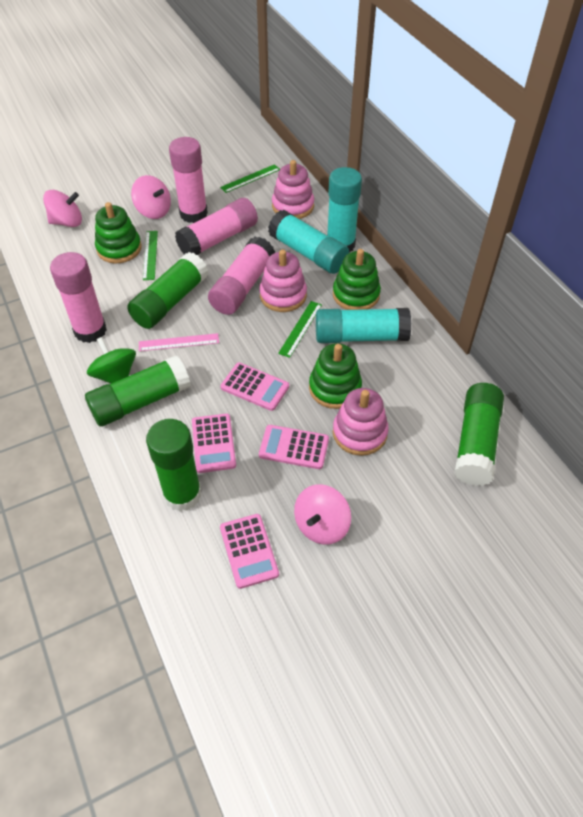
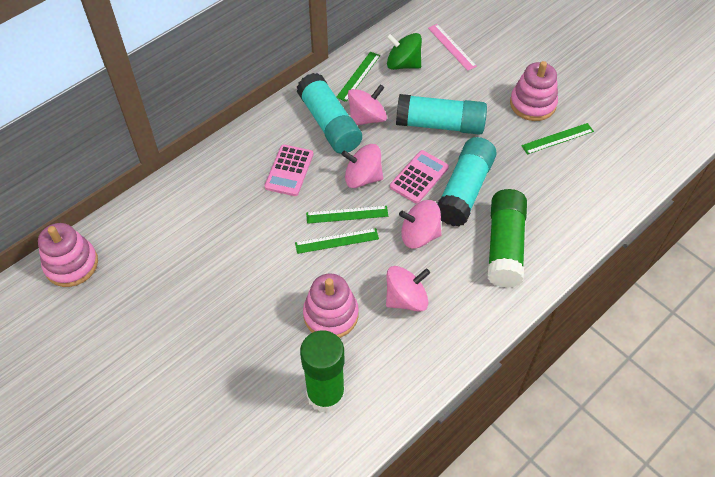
green glue stick: 4 -> 2
green ruler: 3 -> 4
green stacking toy: 3 -> 0
pink calculator: 4 -> 2
pink glue stick: 4 -> 0
pink spinning top: 3 -> 4

